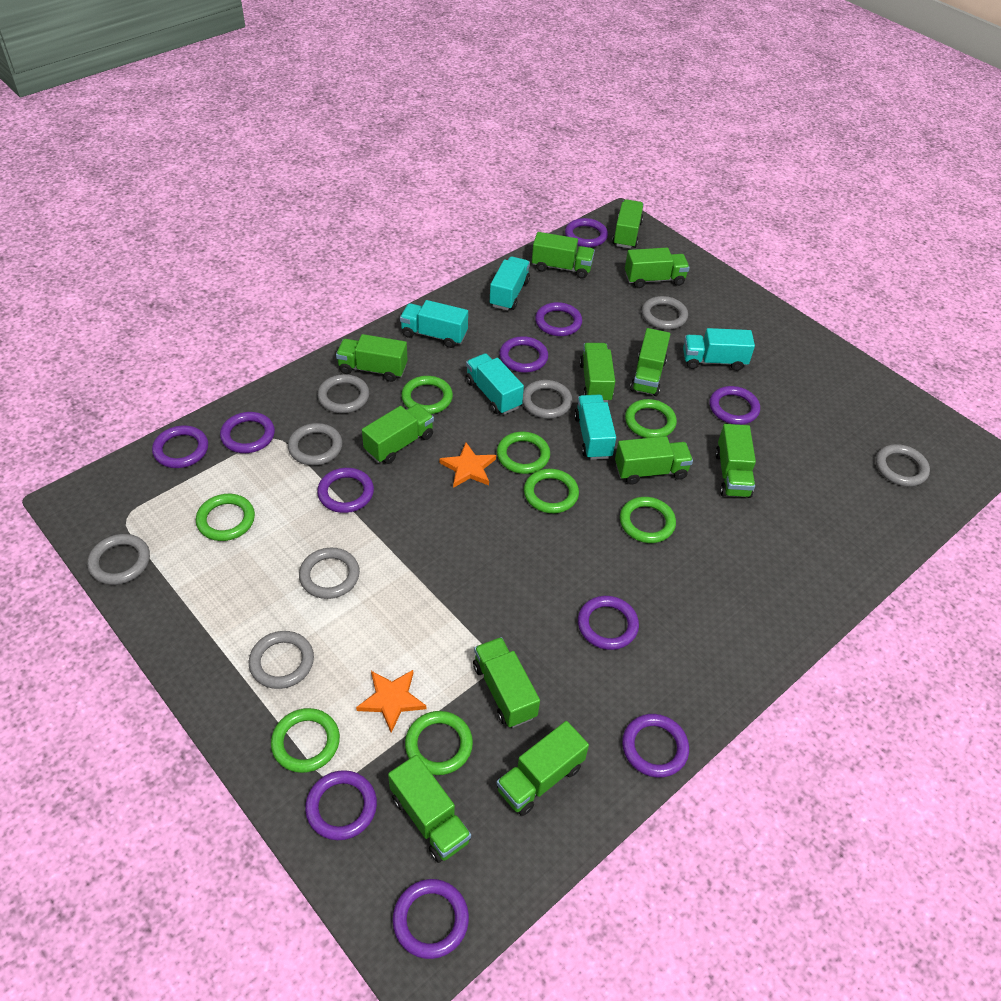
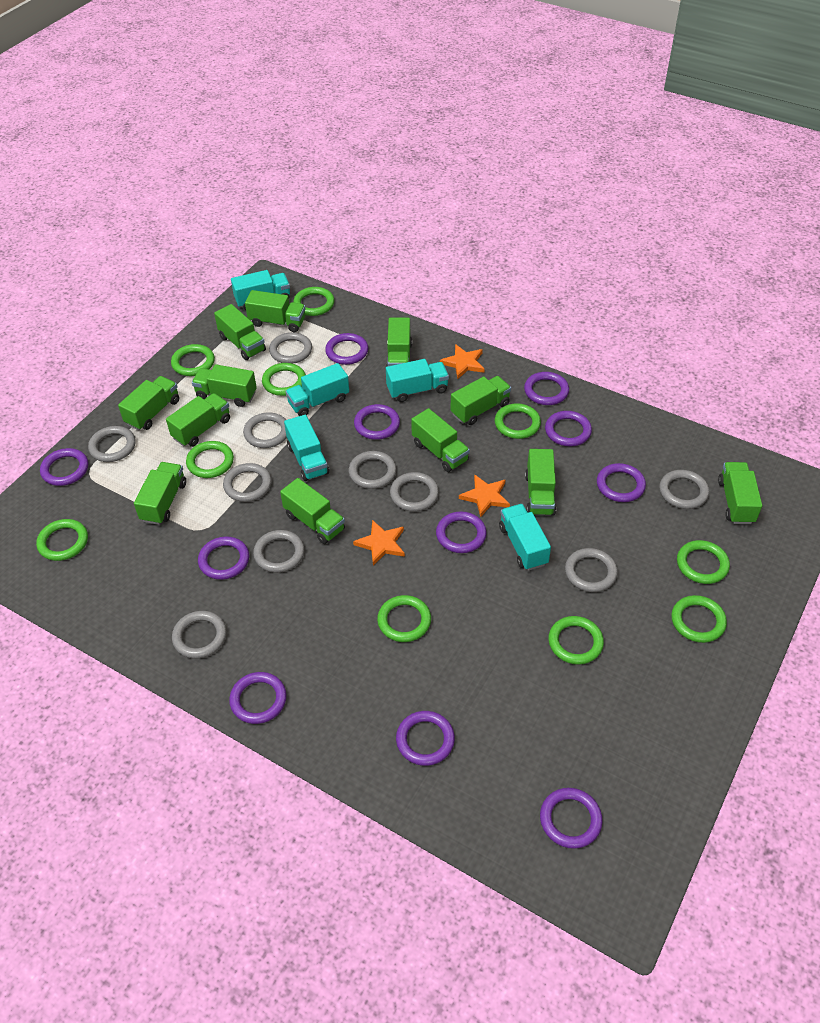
green ring: 8 -> 10
grey ring: 8 -> 10
orange star: 2 -> 3

